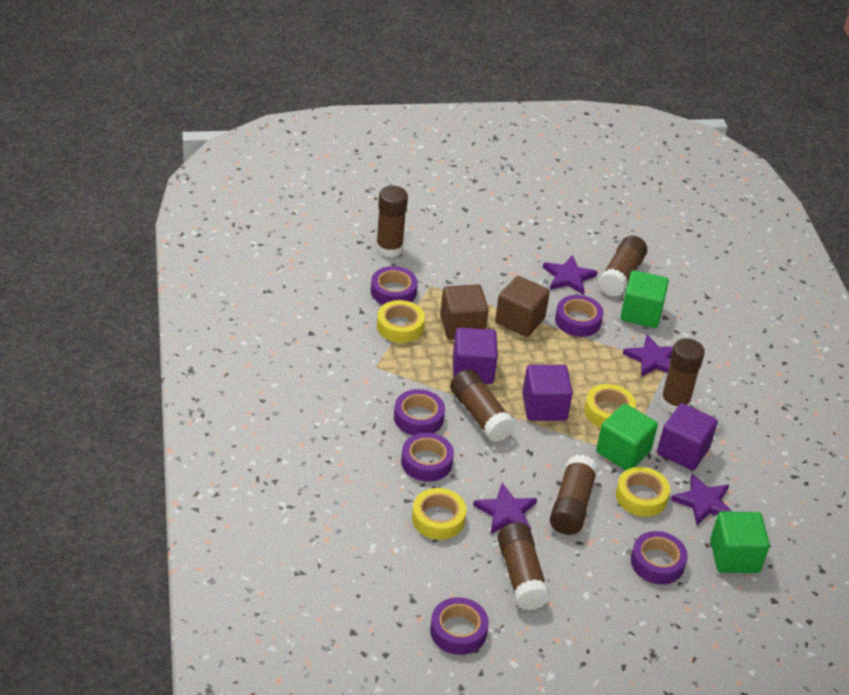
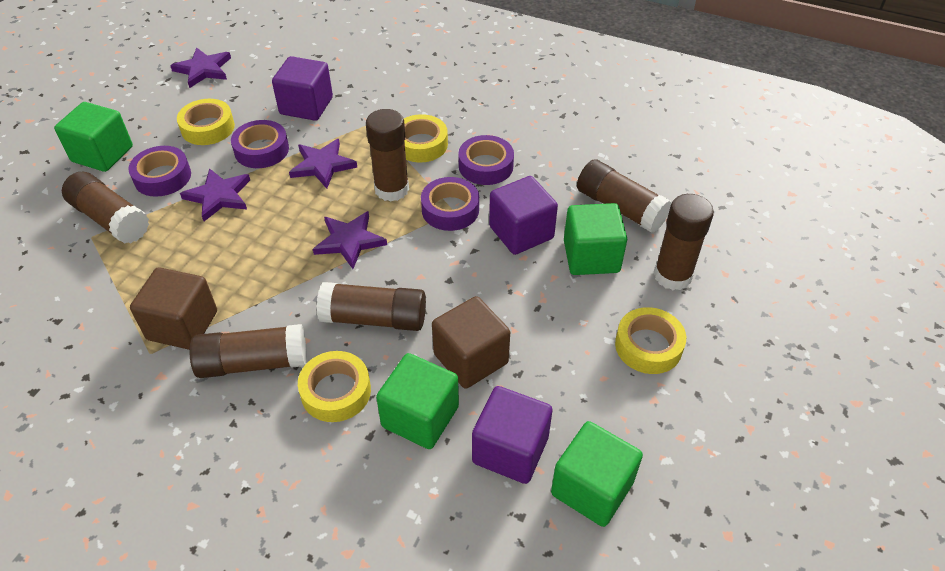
green cube: 3 -> 4
purple tape: 6 -> 4

